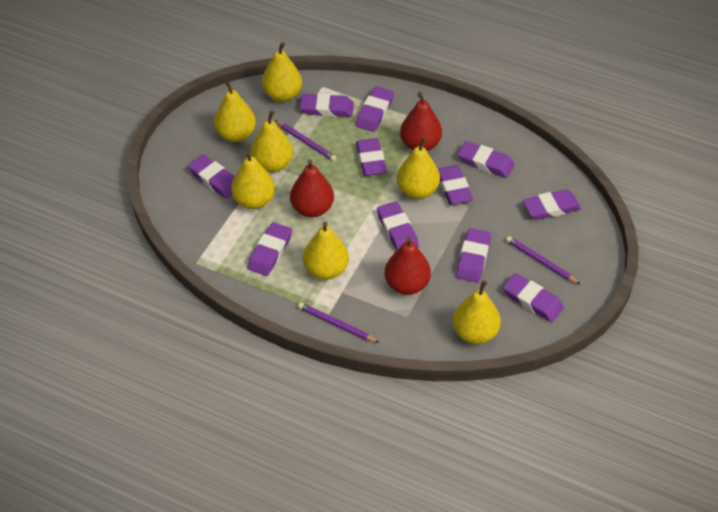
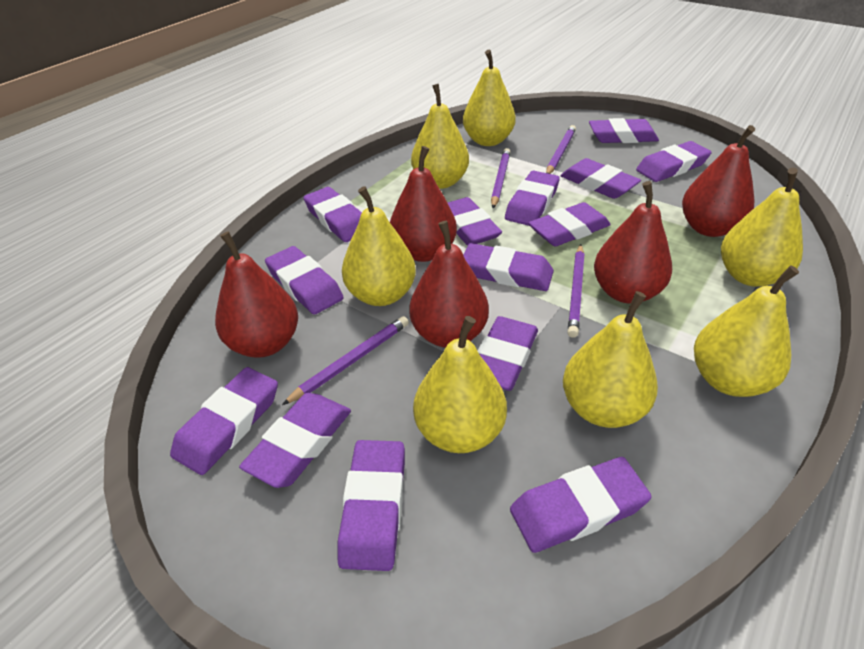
purple eraser: 11 -> 14
purple pencil: 3 -> 4
red pear: 3 -> 5

